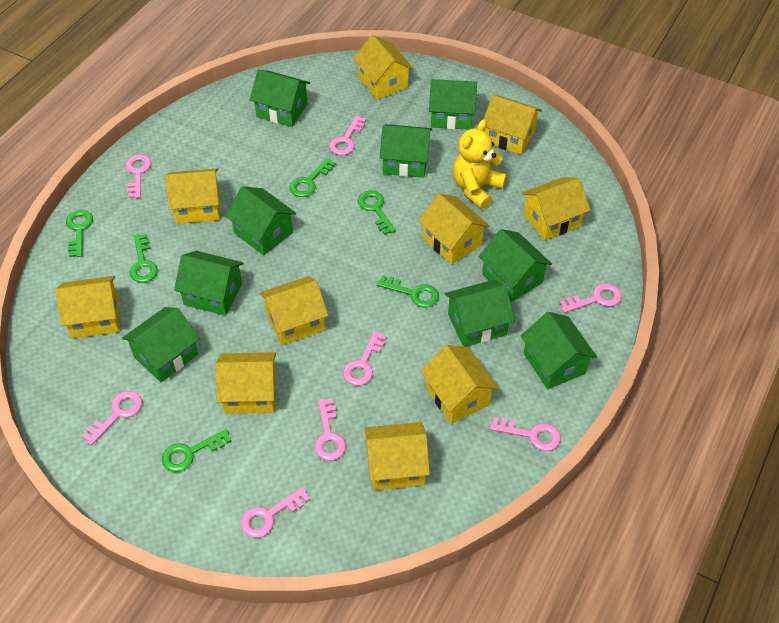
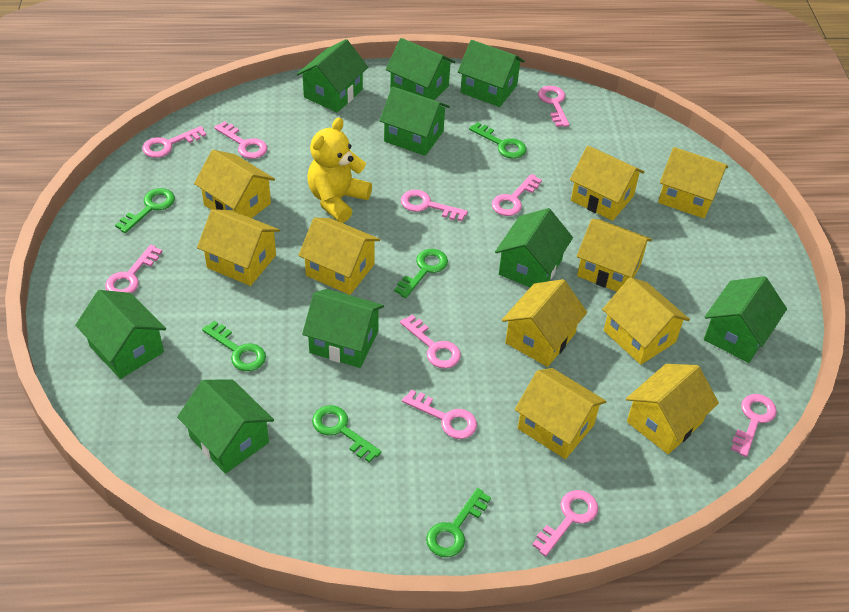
pink key: 8 -> 10

